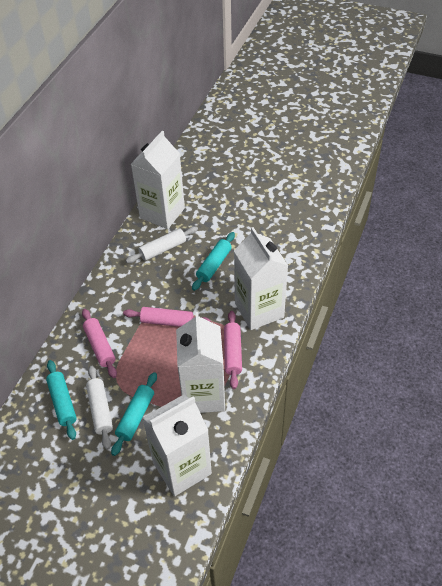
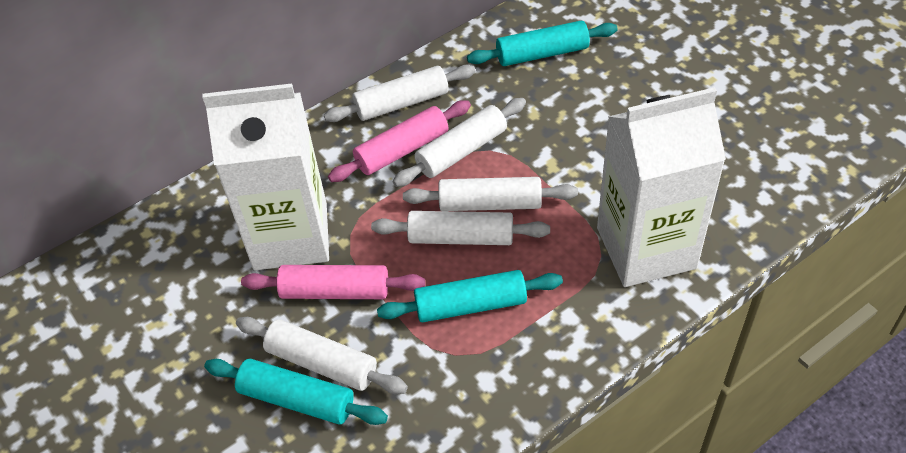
pink rolling pin: 3 -> 2
white carton: 4 -> 2
white rolling pin: 2 -> 5

